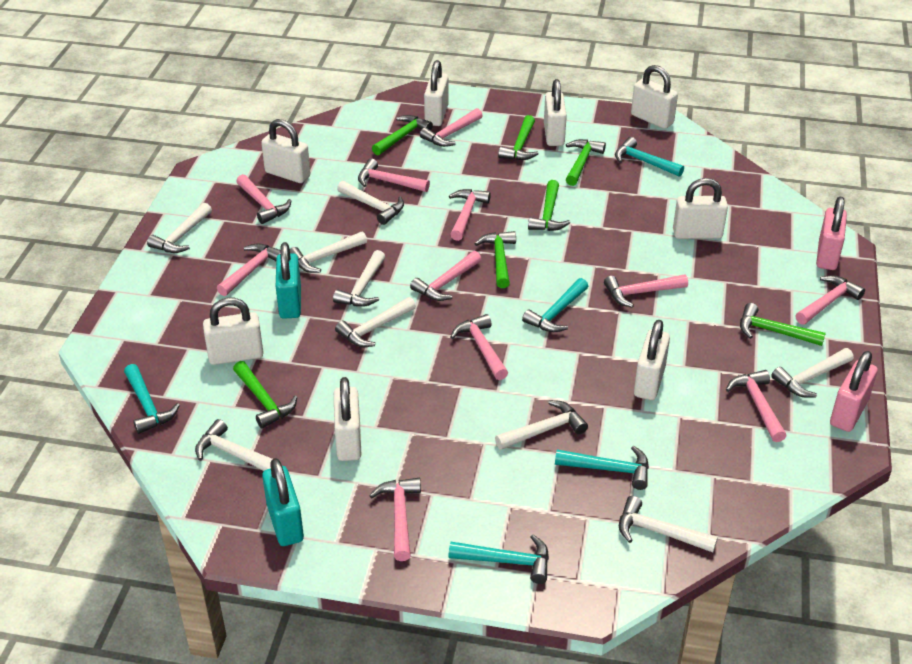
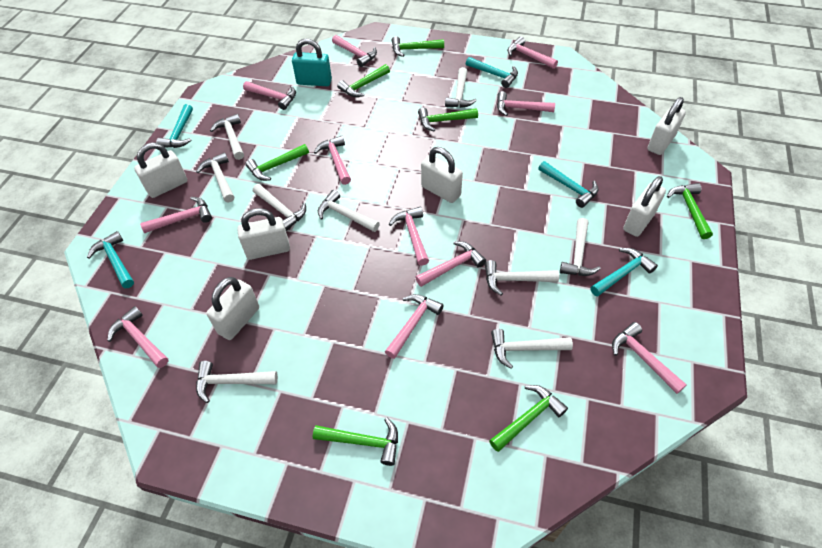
pink padlock: 2 -> 0
turquoise padlock: 2 -> 1
white padlock: 8 -> 6

